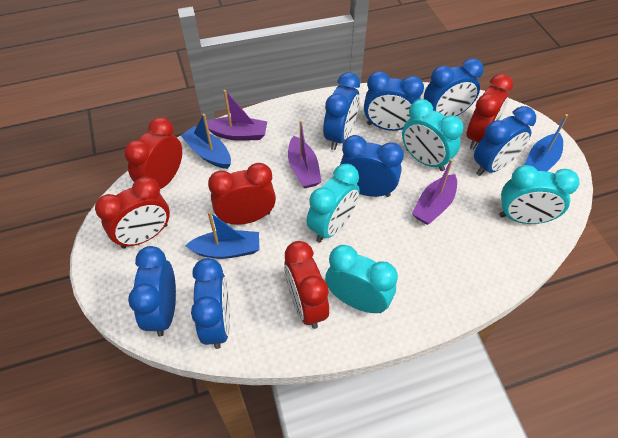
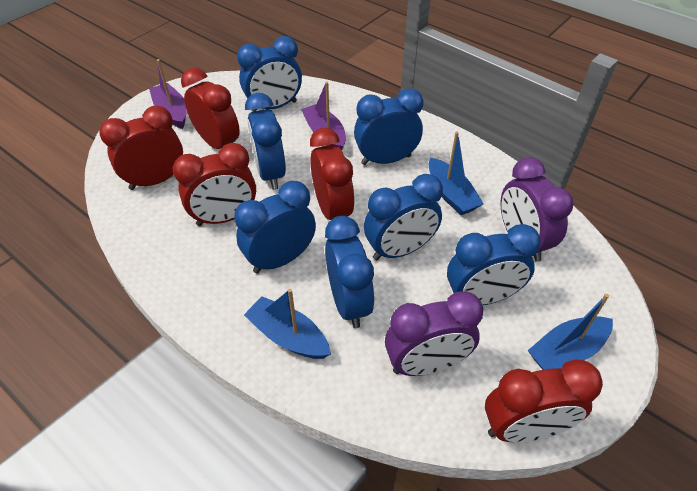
purple boat: 3 -> 2
purple clock: 0 -> 2
turquoise clock: 4 -> 0

